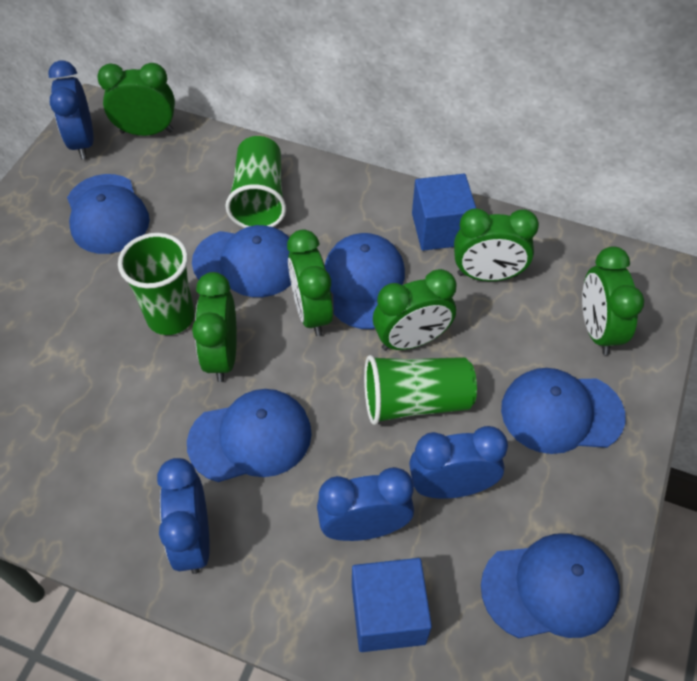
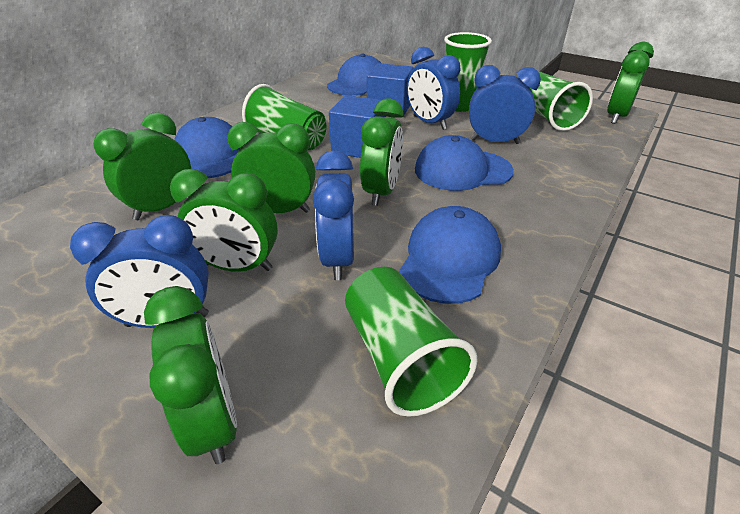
blue cap: 6 -> 4
green cup: 3 -> 4

